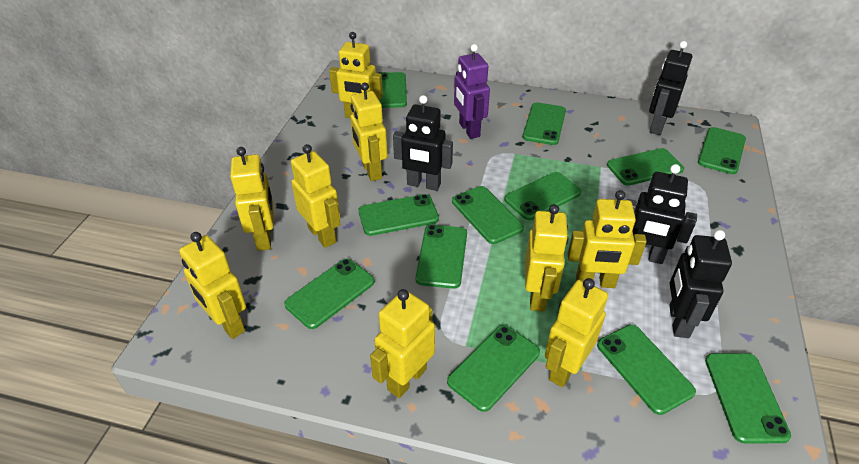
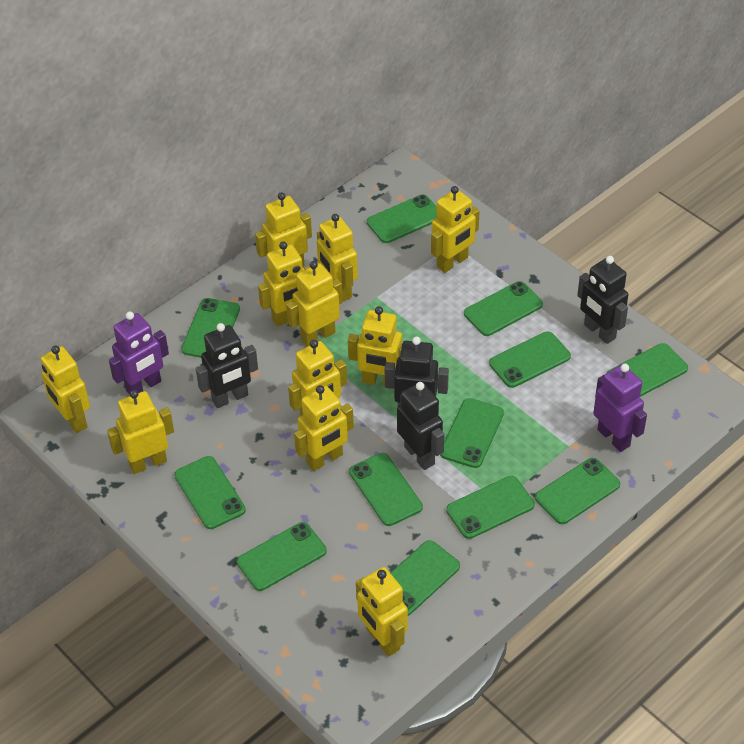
purple robot: 1 -> 2
yellow robot: 9 -> 11

